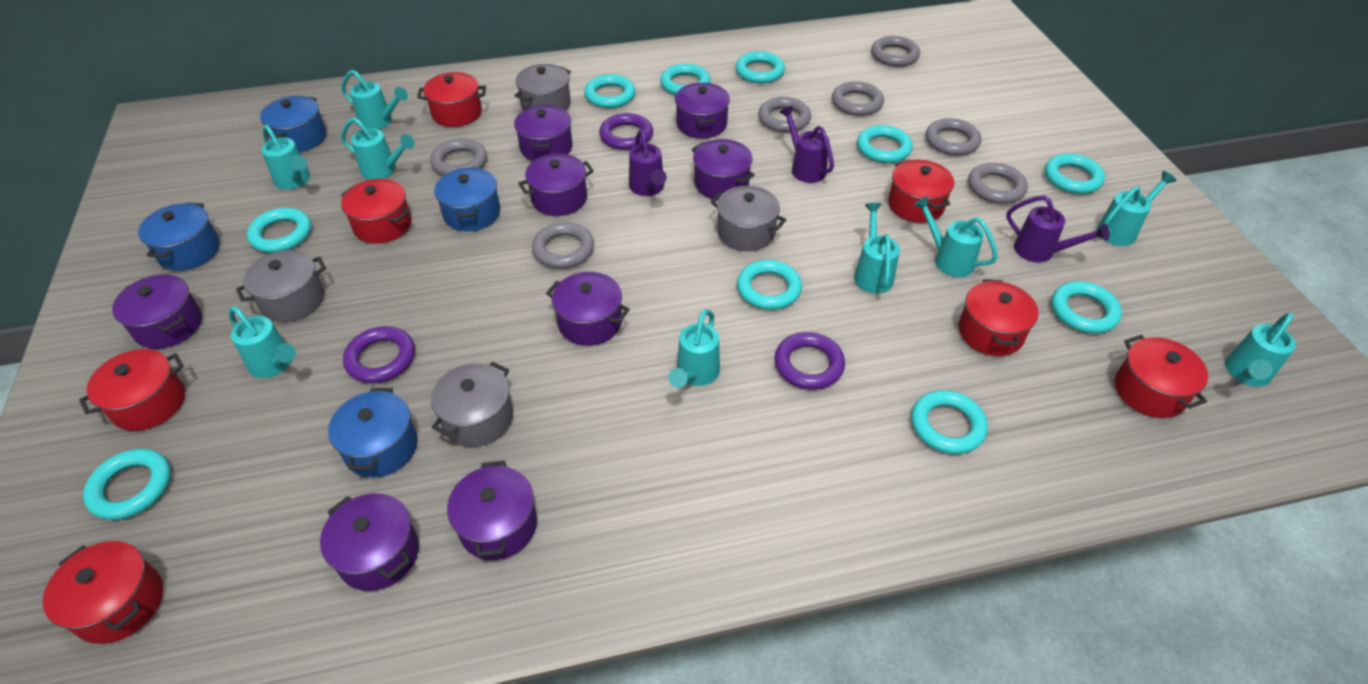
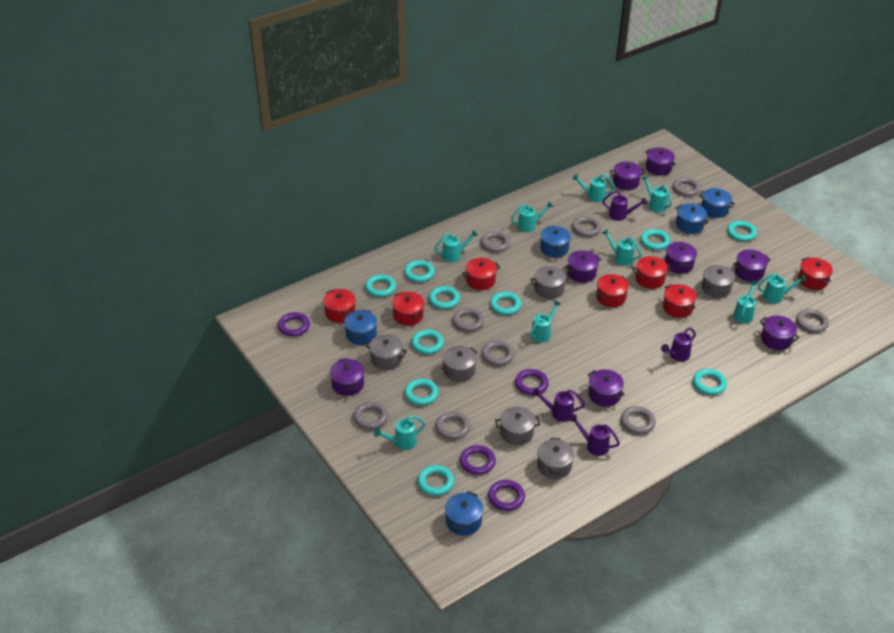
blue pot: 4 -> 5
grey pot: 4 -> 6
grey ring: 7 -> 9
purple ring: 3 -> 4
purple watering can: 3 -> 4

